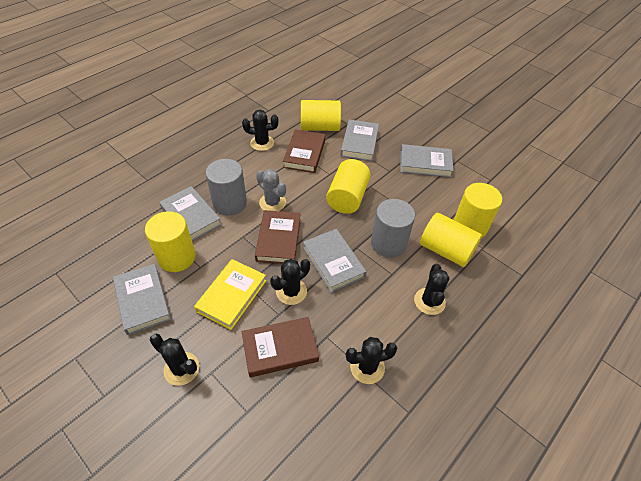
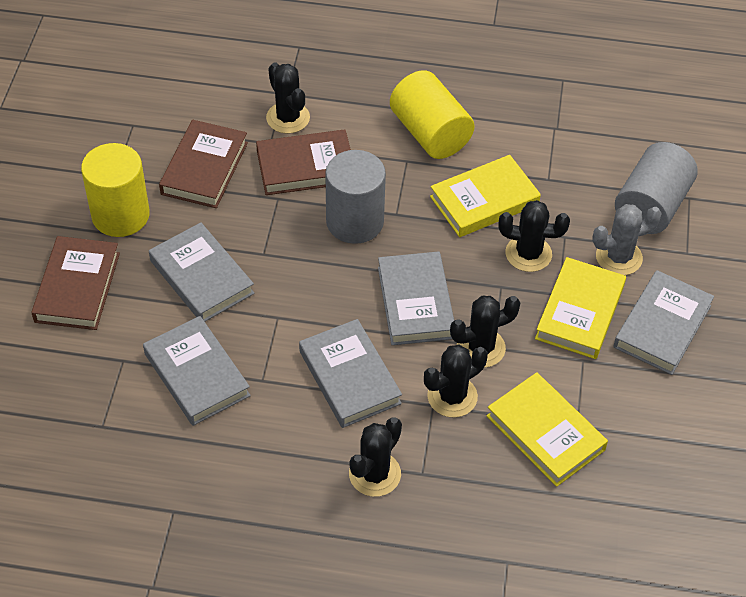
yellow book: 1 -> 3
yellow cylinder: 5 -> 2

